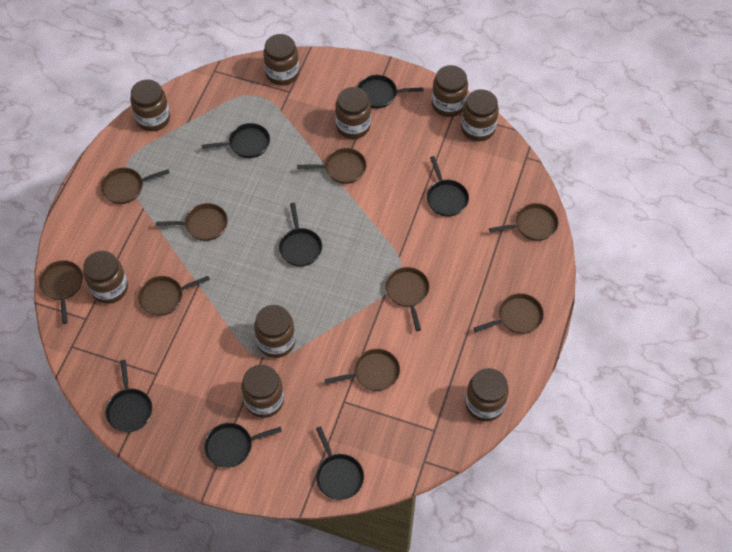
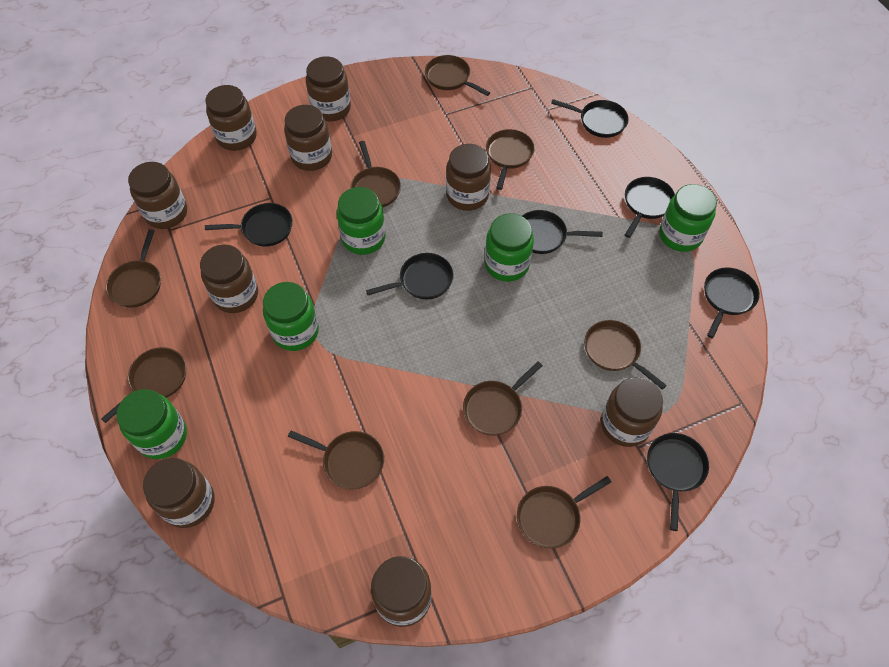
green jar: 0 -> 5

